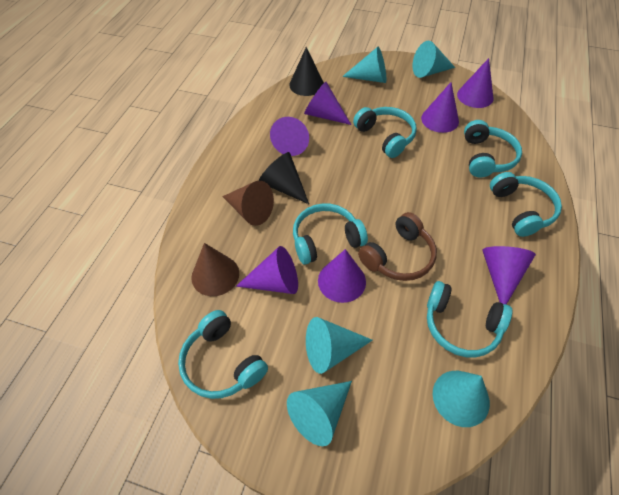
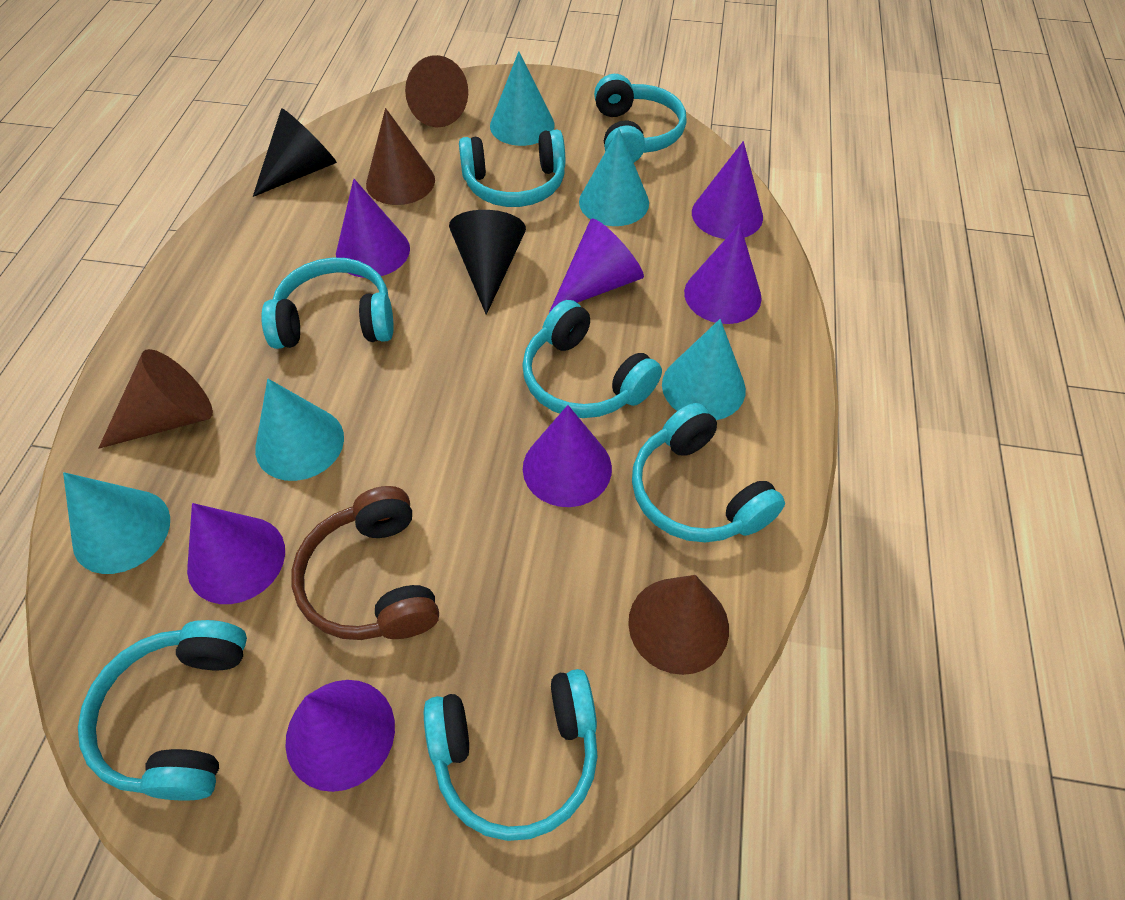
brown cone: 2 -> 4
turquoise headphones: 6 -> 7

